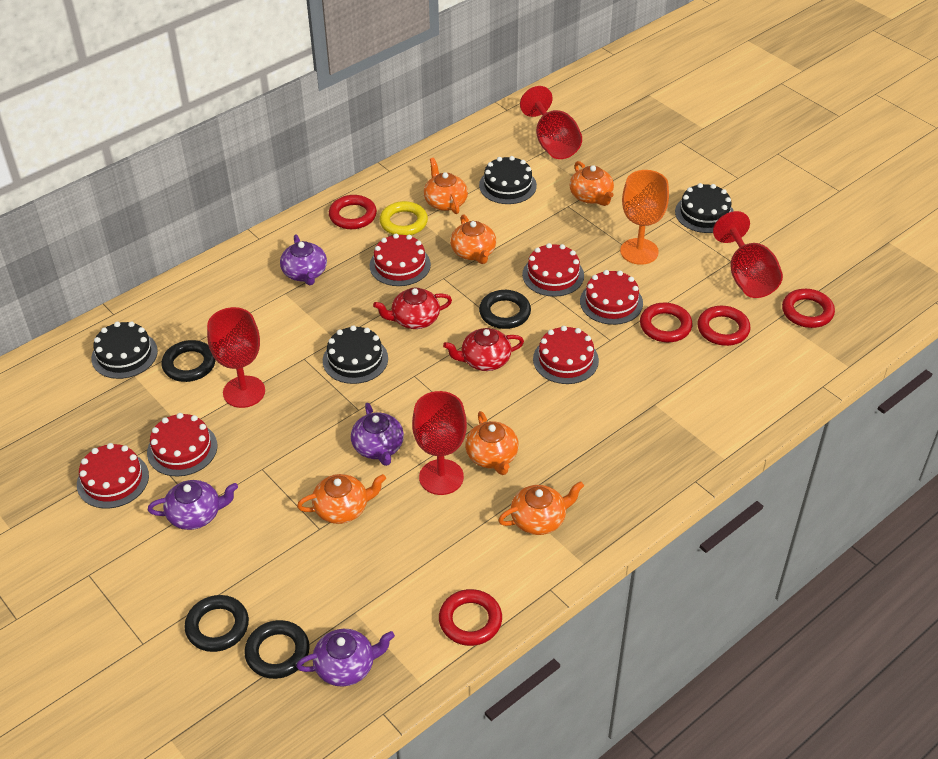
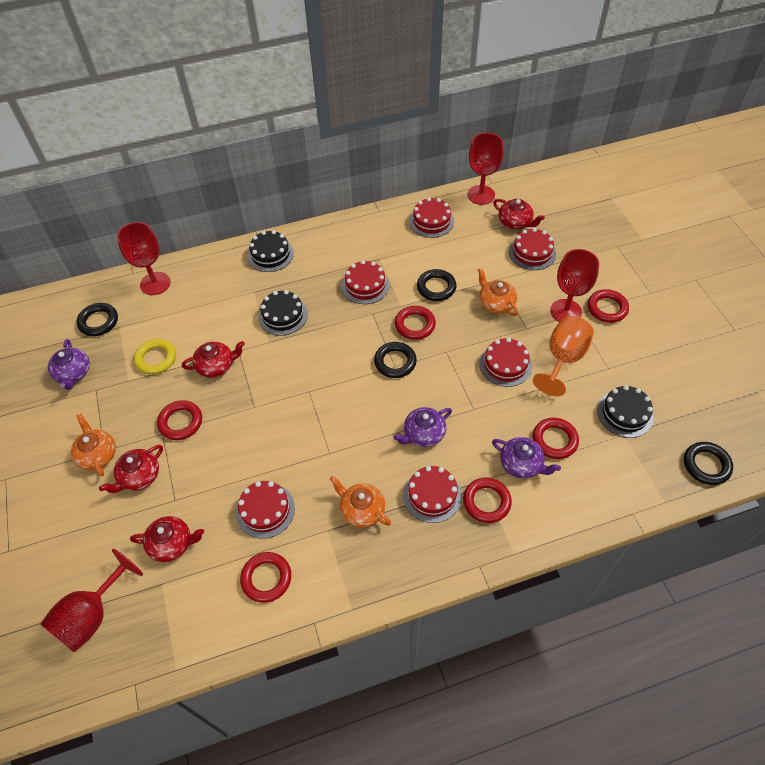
black cake: 4 -> 3
orange teapot: 6 -> 3
purple teapot: 4 -> 3
red ring: 5 -> 6
red teapot: 2 -> 4

